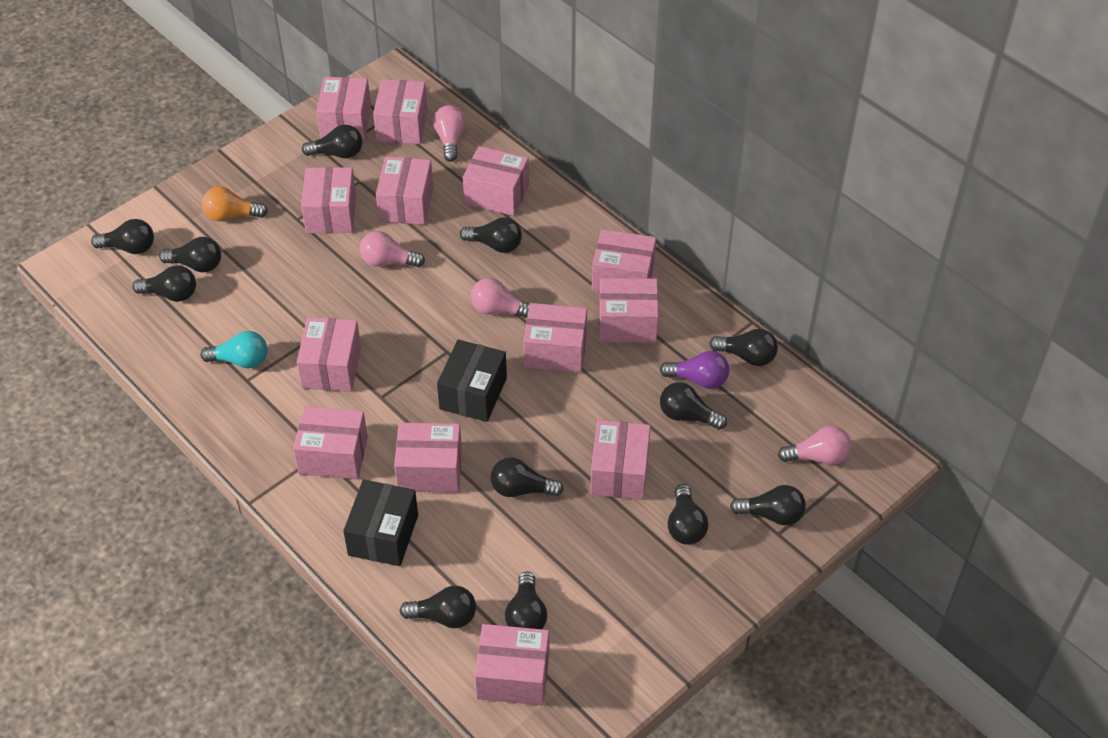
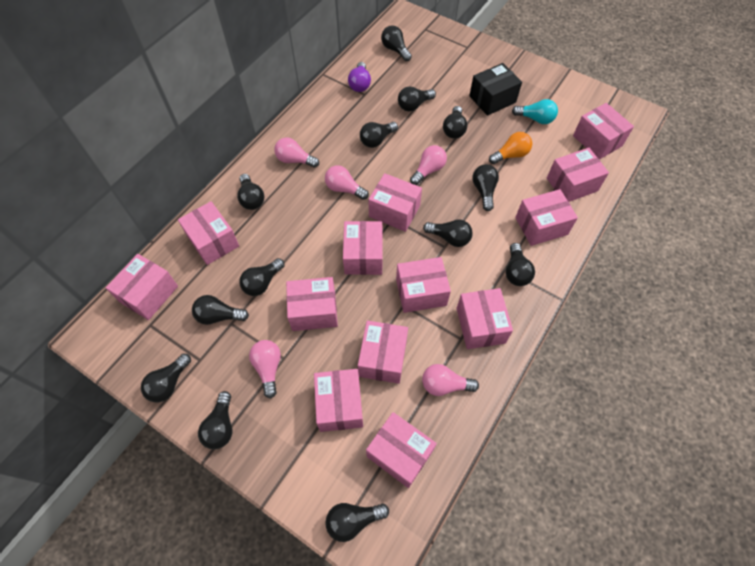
black box: 2 -> 1
black light bulb: 12 -> 13
pink light bulb: 4 -> 5

